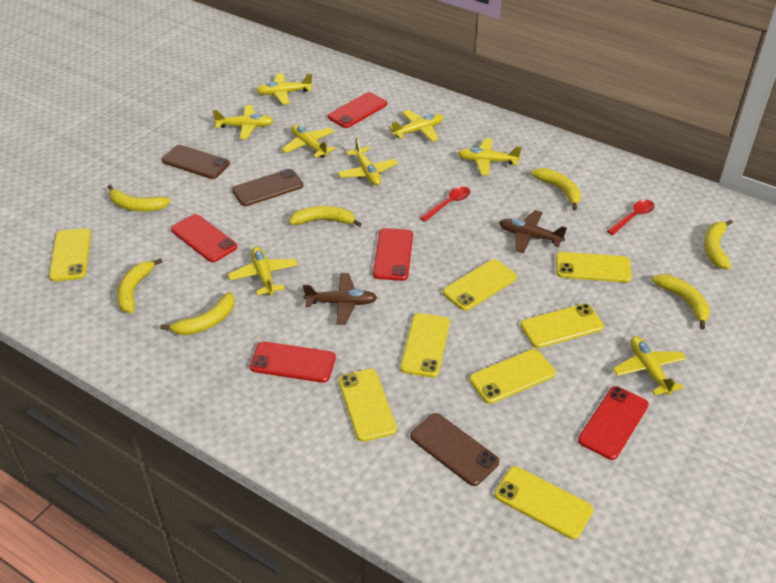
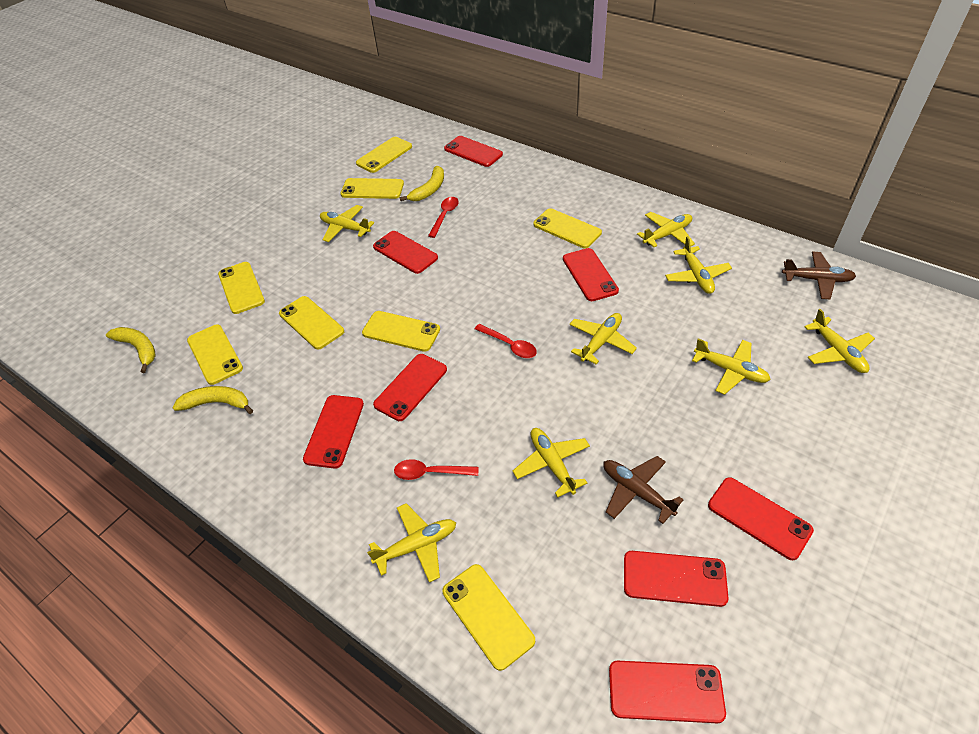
brown phone: 3 -> 0
red phone: 5 -> 8
red spoon: 2 -> 3
yellow banana: 7 -> 3

